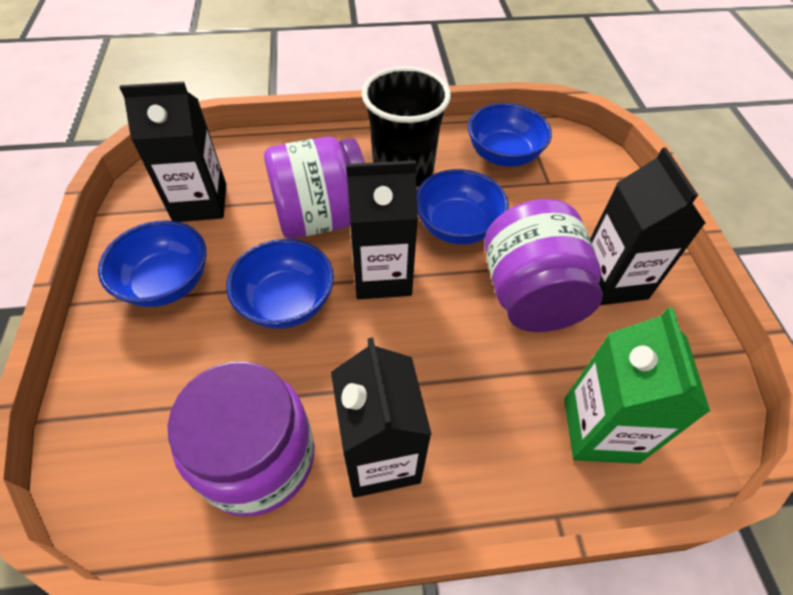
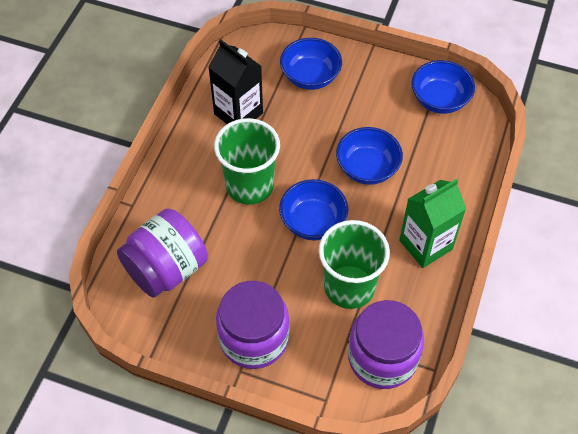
black carton: 4 -> 1
black cup: 1 -> 0
green cup: 0 -> 2

